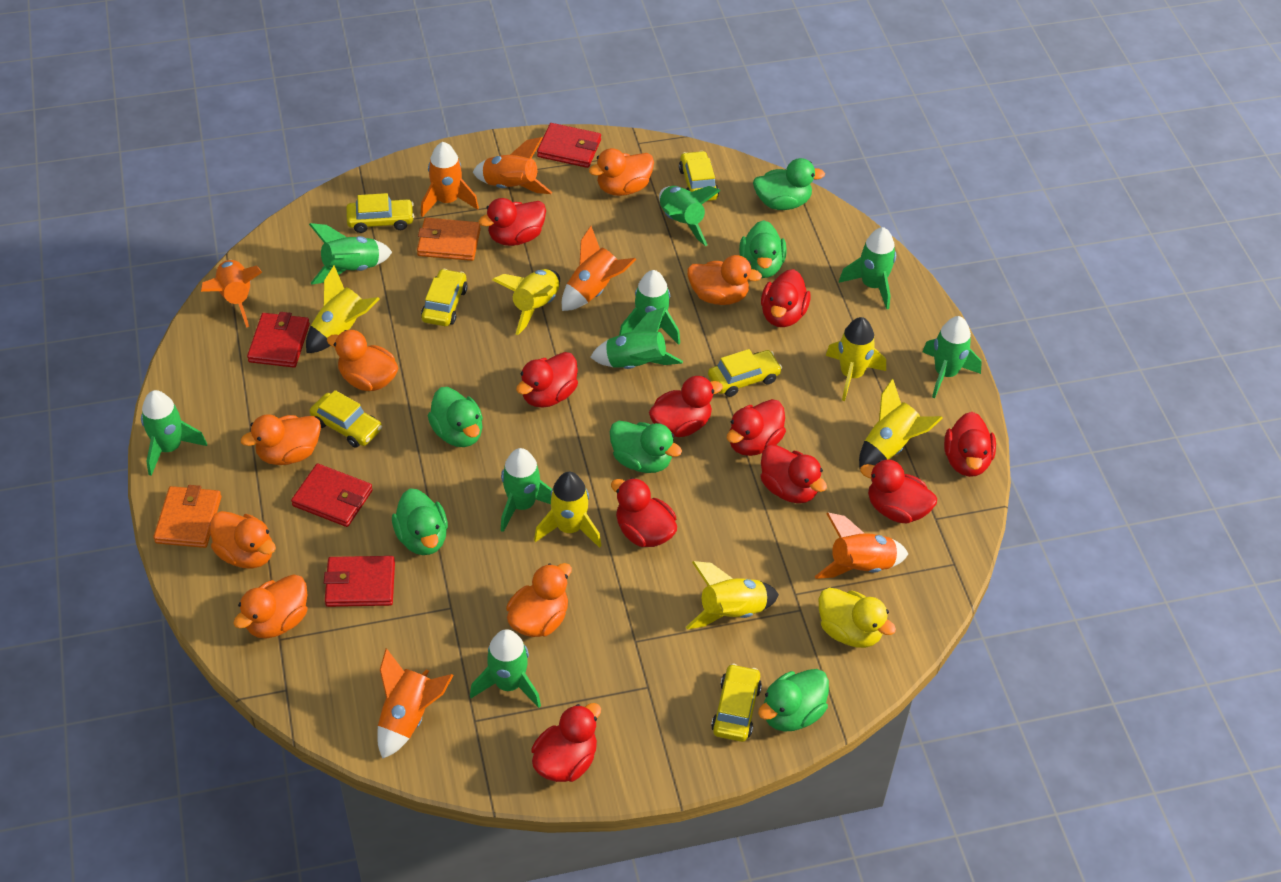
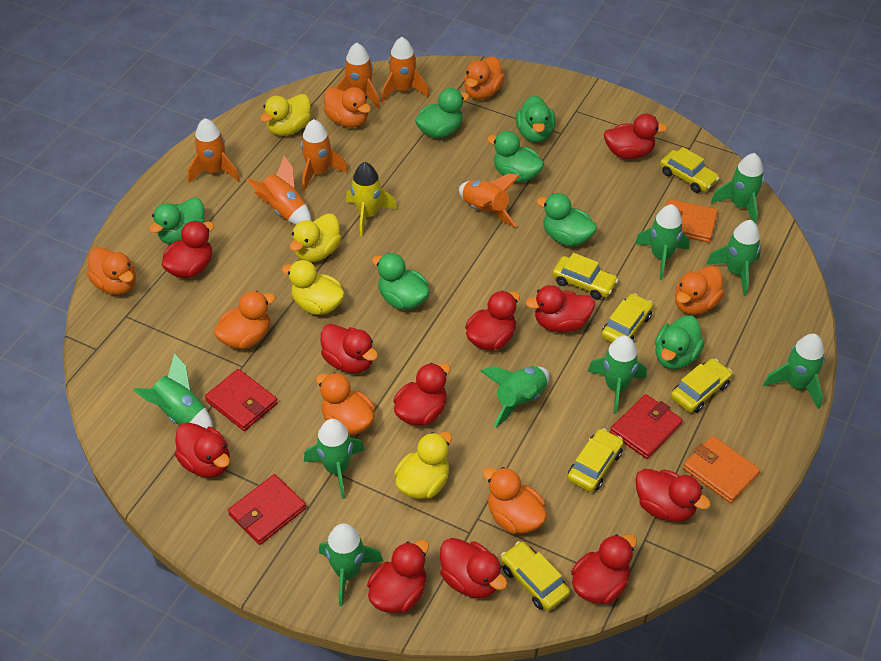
green duck: 6 -> 7
red duck: 10 -> 11
red wallet: 4 -> 3
yellow duck: 1 -> 4
yellow rocket: 6 -> 1

